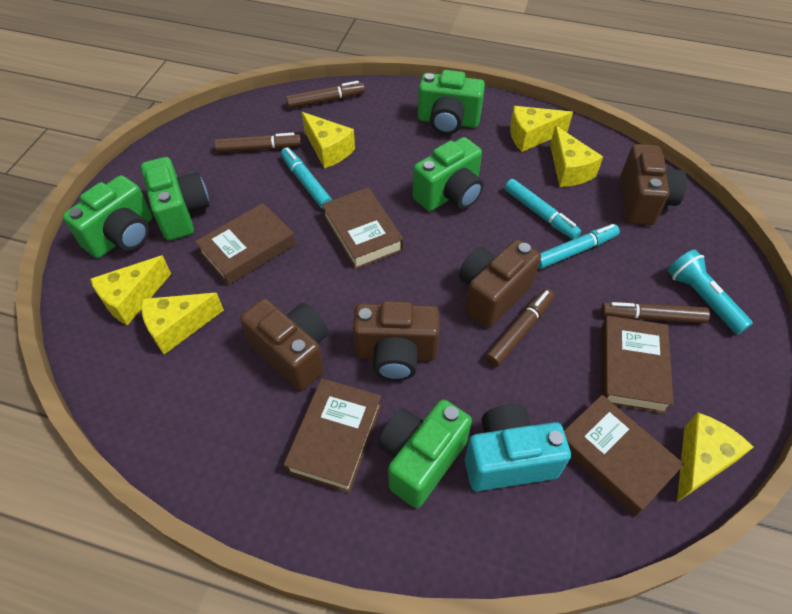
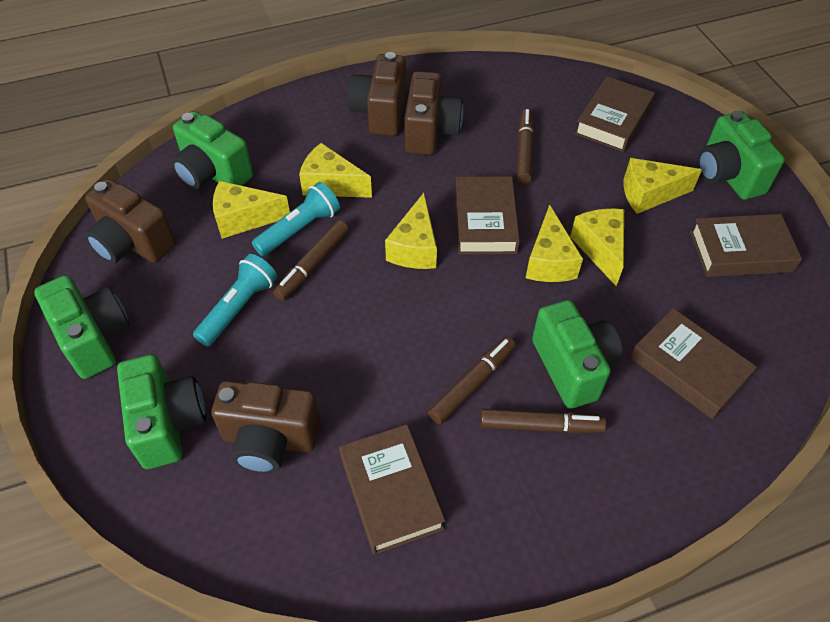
turquoise camera: 1 -> 0
turquoise flashlight: 1 -> 2
turquoise marker: 3 -> 0

